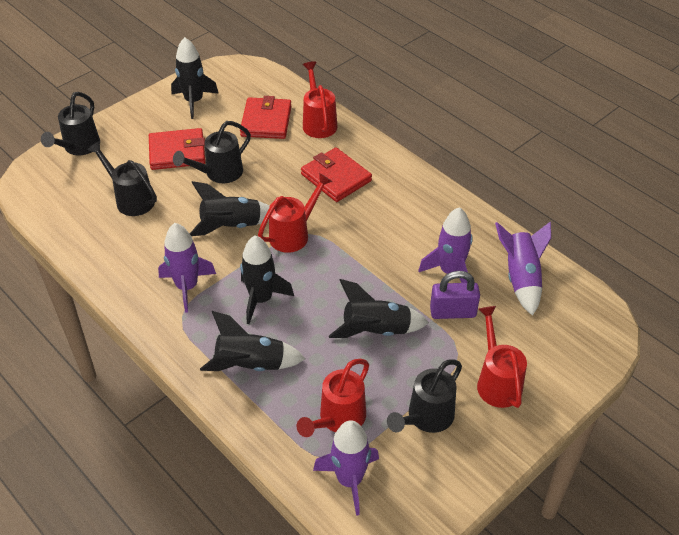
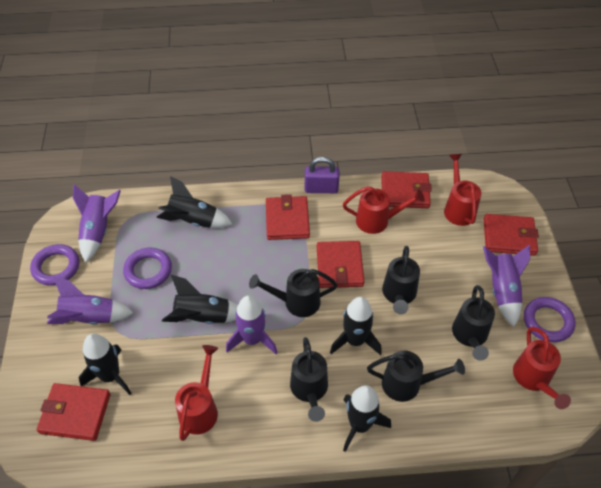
black watering can: 4 -> 5
purple ring: 0 -> 3
red wallet: 3 -> 5

